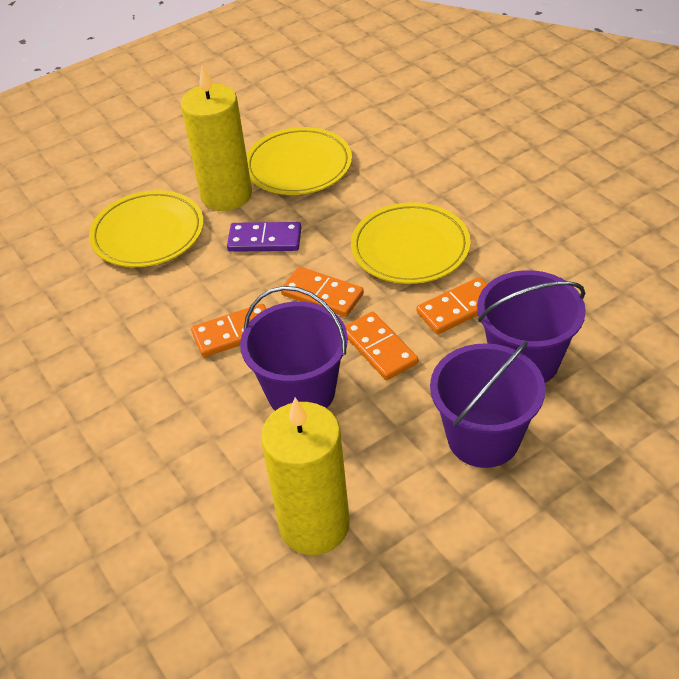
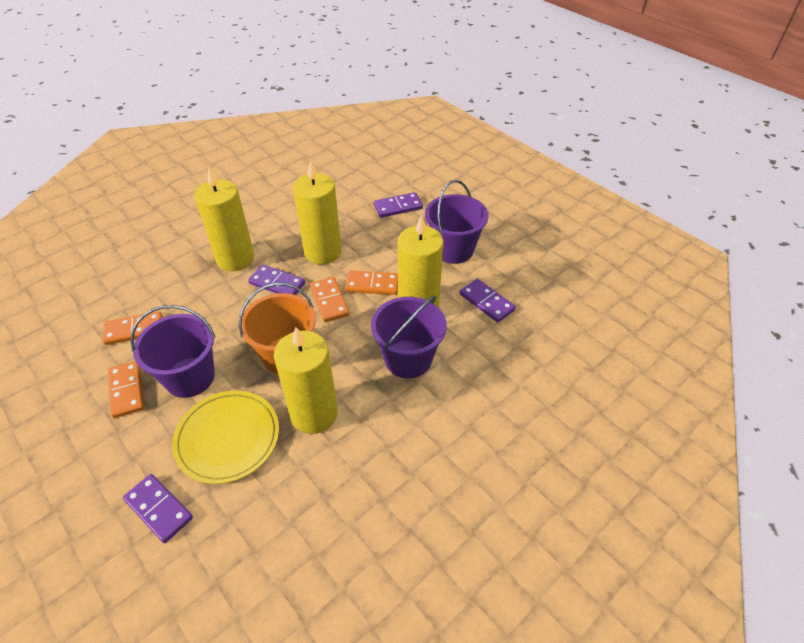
orange bucket: 0 -> 1
purple domino: 1 -> 4
yellow candle: 2 -> 4
yellow plate: 3 -> 1

